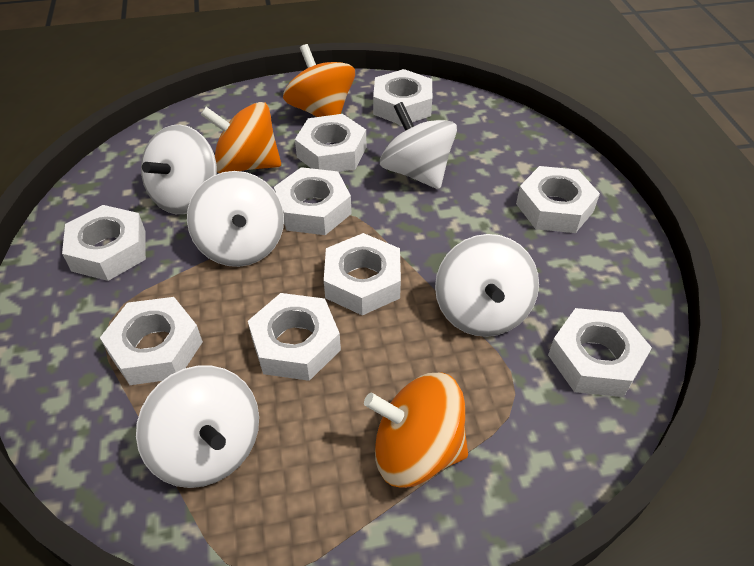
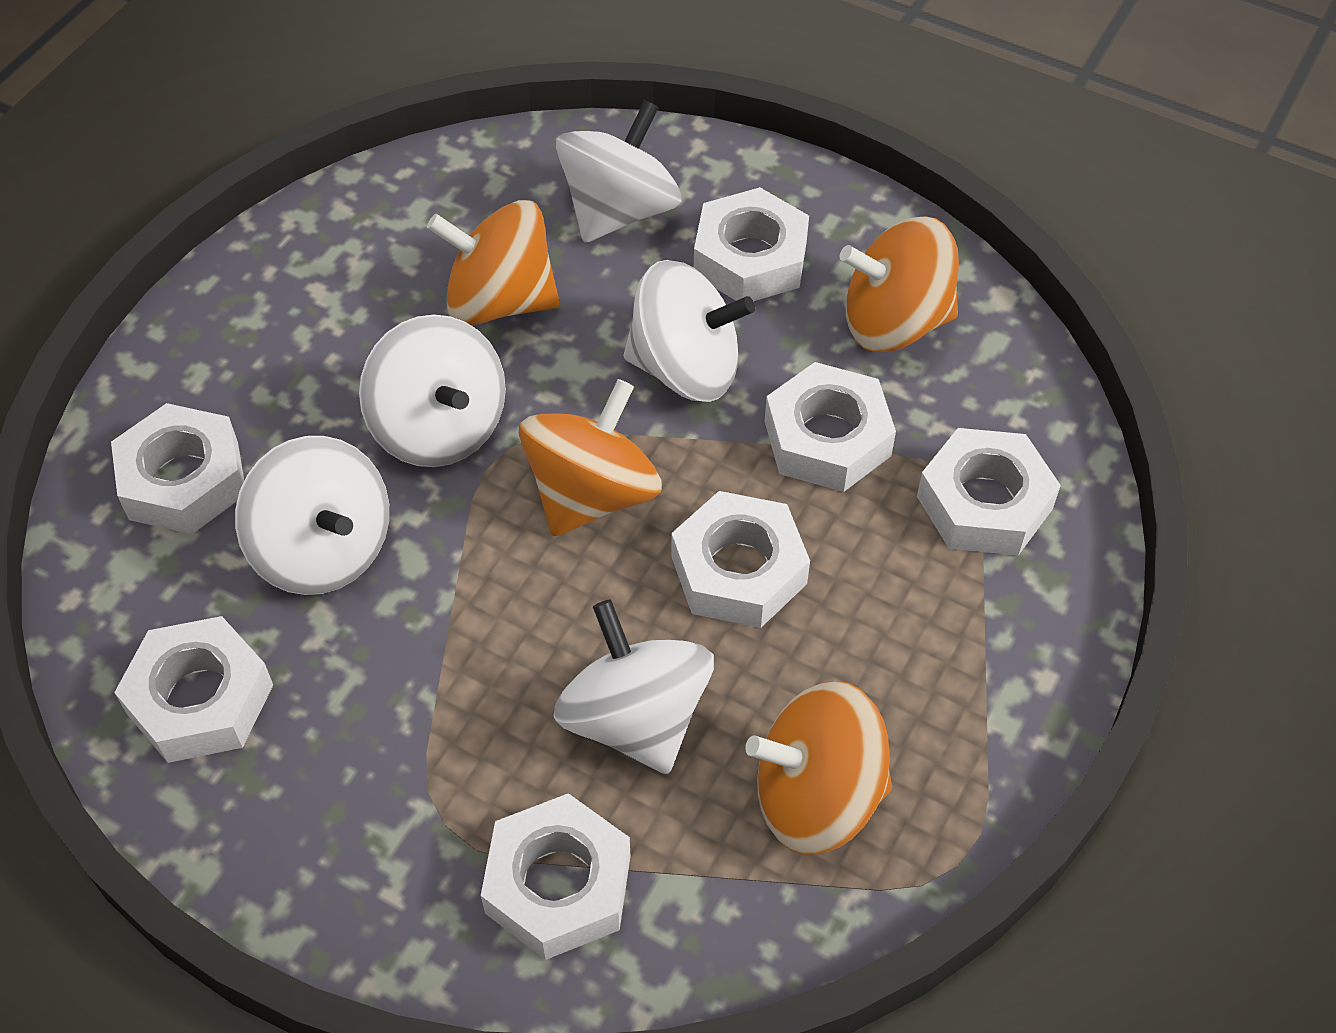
orange spinning top: 3 -> 4
white nut: 9 -> 7

